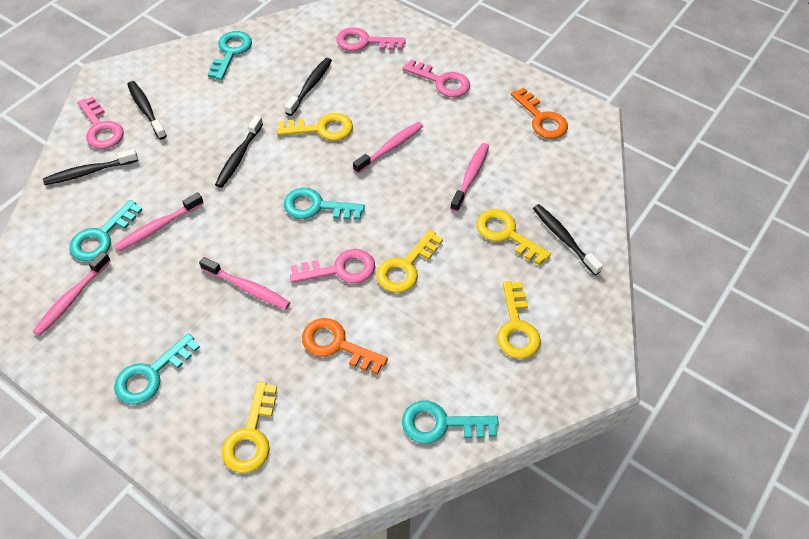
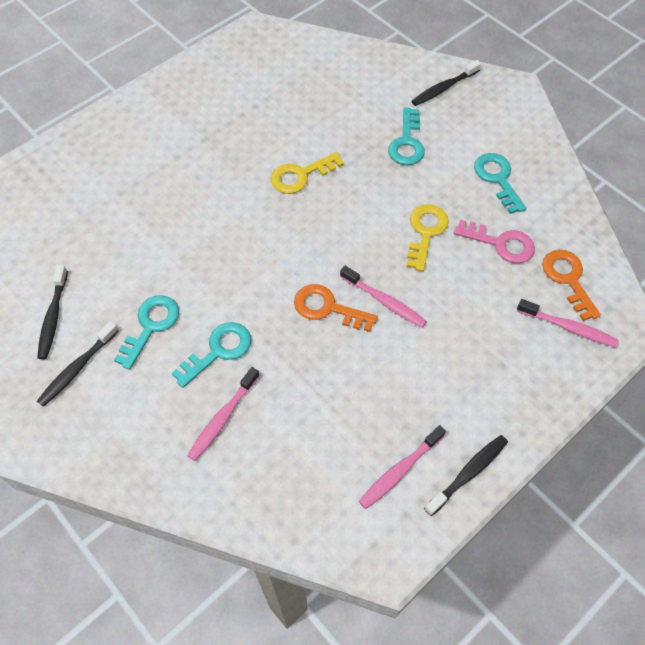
black toothbrush: 5 -> 4
pink key: 4 -> 1
pink toothbrush: 5 -> 4
turquoise key: 5 -> 4
yellow key: 5 -> 2

